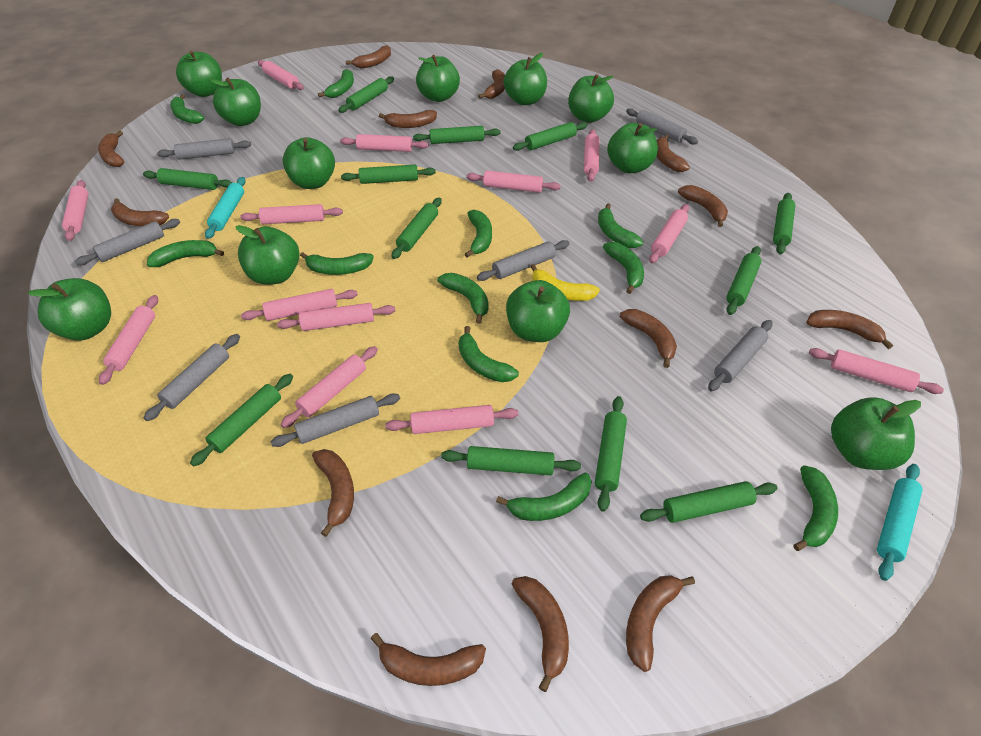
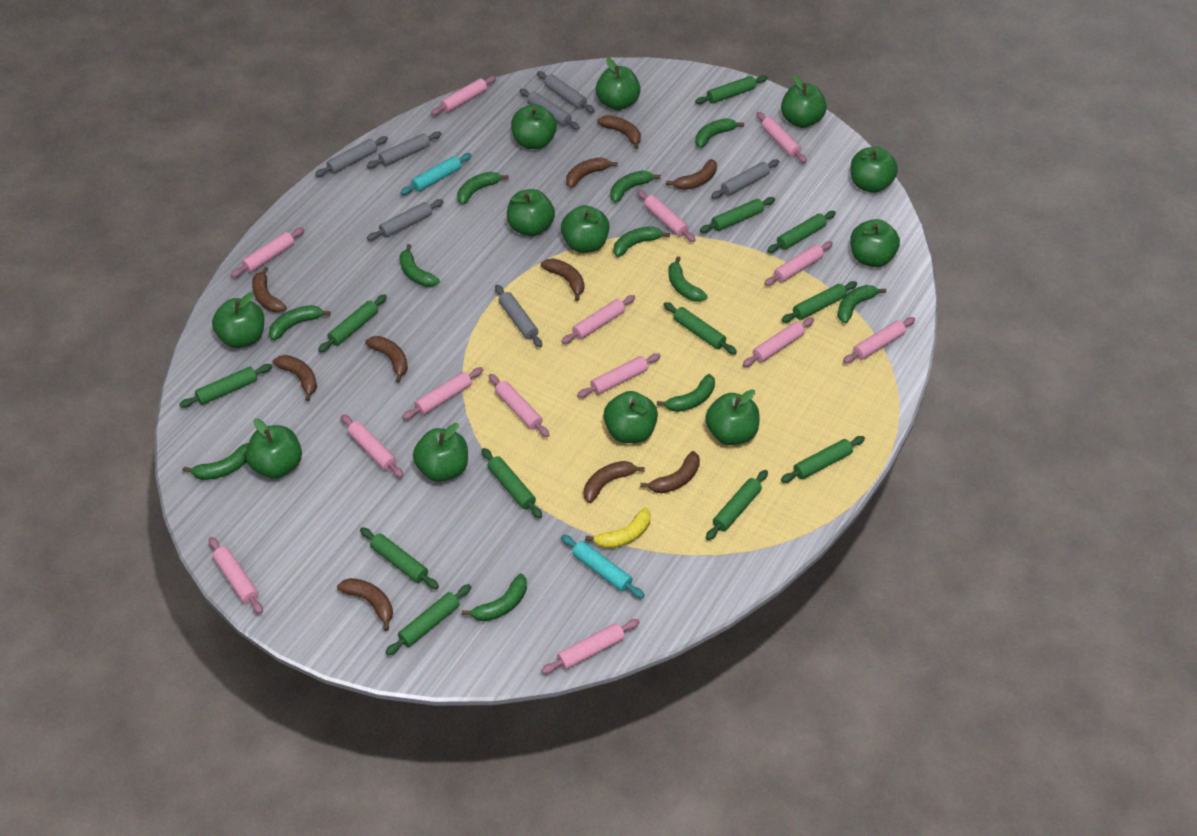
brown banana: 13 -> 10
green apple: 11 -> 12
pink rolling pin: 13 -> 14

